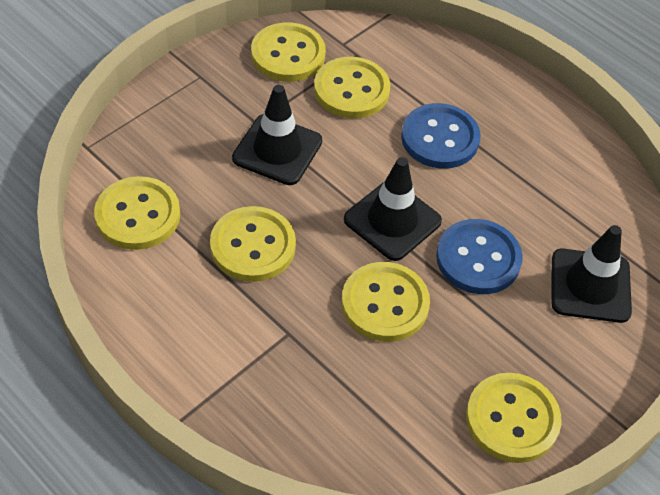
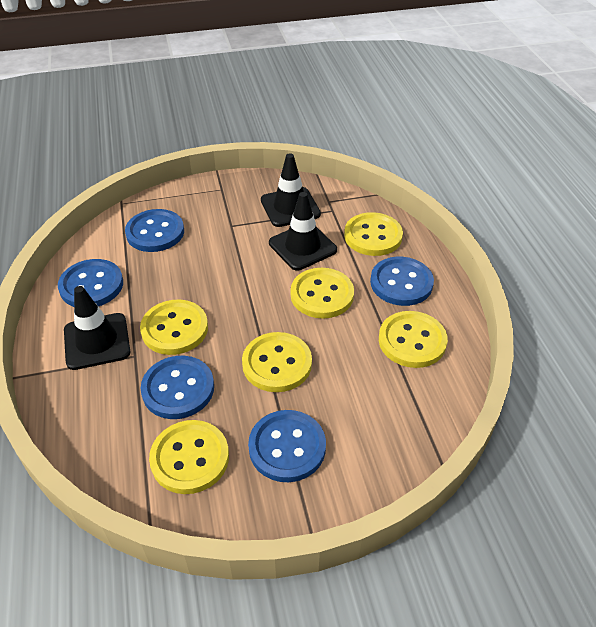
blue button: 2 -> 5

